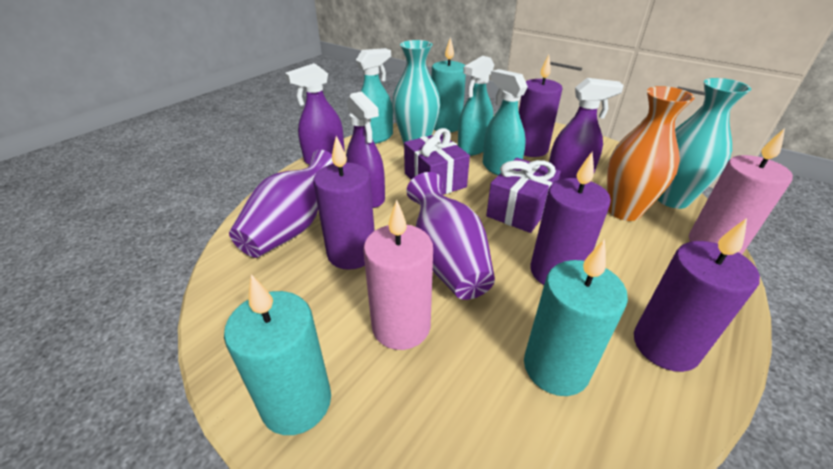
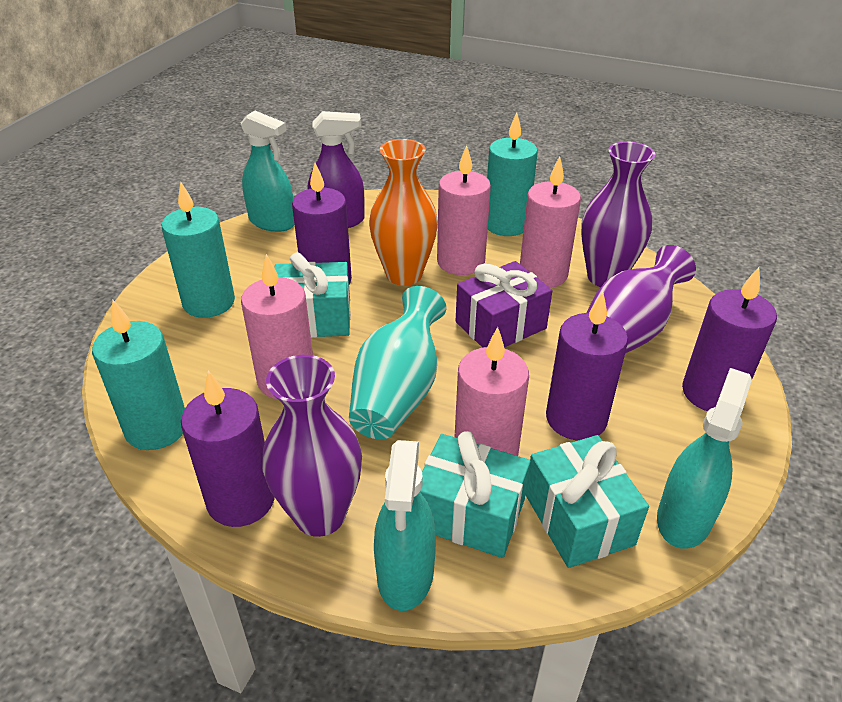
pink candle: 2 -> 4
purple gift: 2 -> 1
purple spray bottle: 3 -> 1
purple vase: 2 -> 3
turquoise gift: 0 -> 3
turquoise vase: 2 -> 1

